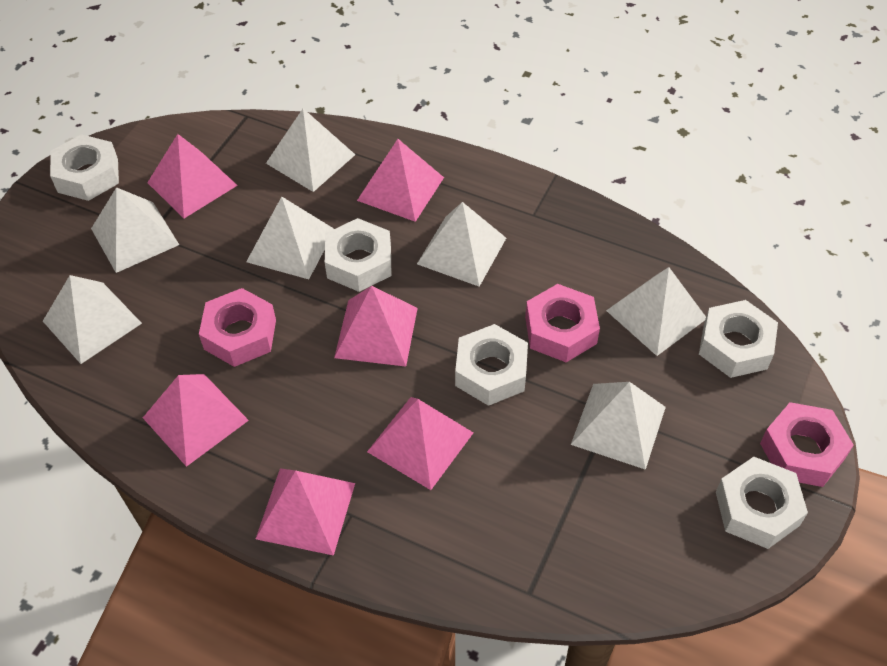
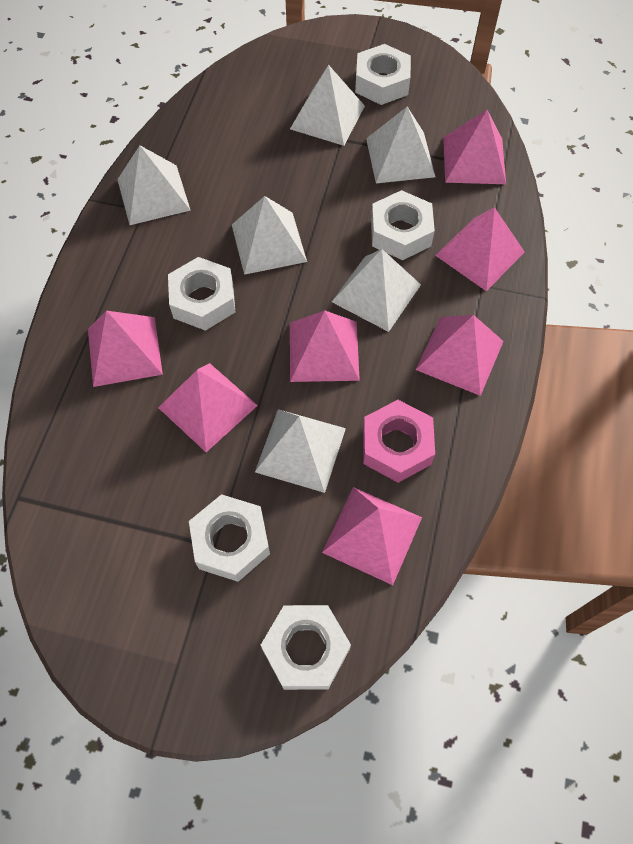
pink nut: 3 -> 1
pink pyramid: 6 -> 7
white pyramid: 7 -> 6

